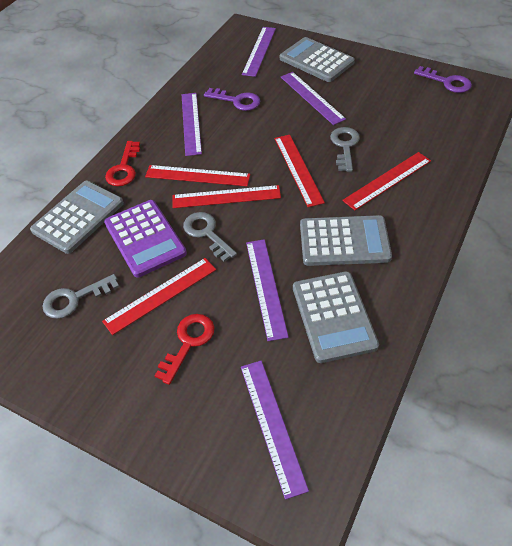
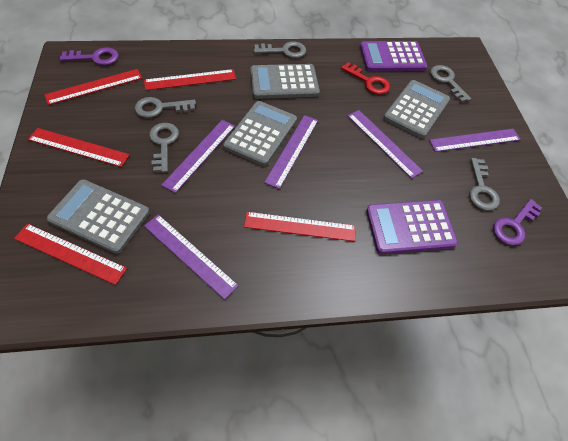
grey key: 3 -> 5
purple calculator: 1 -> 2
red key: 2 -> 1

